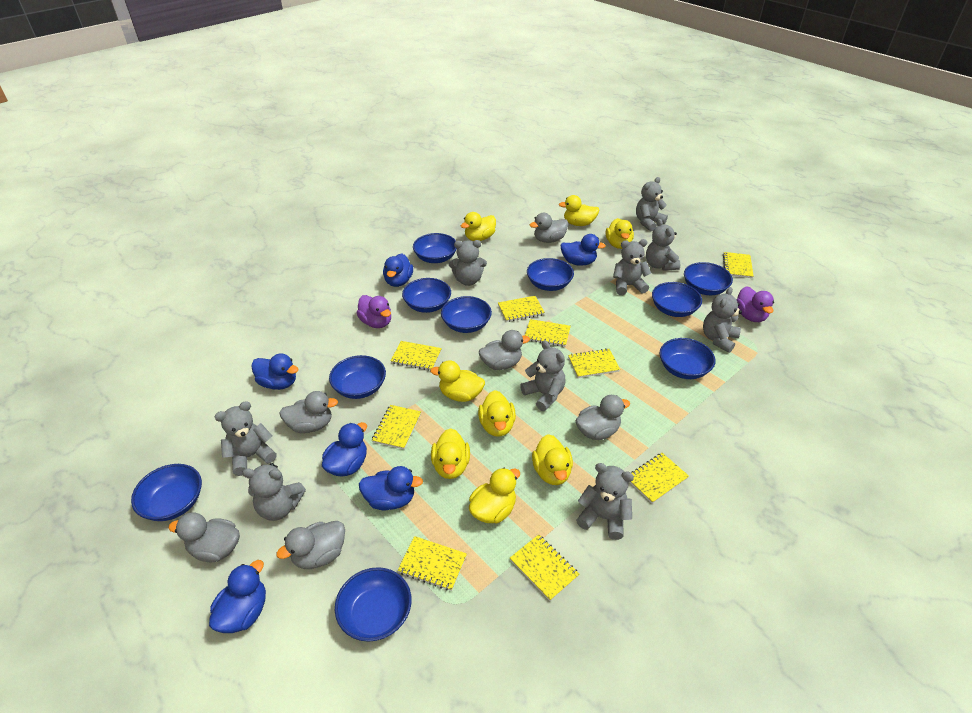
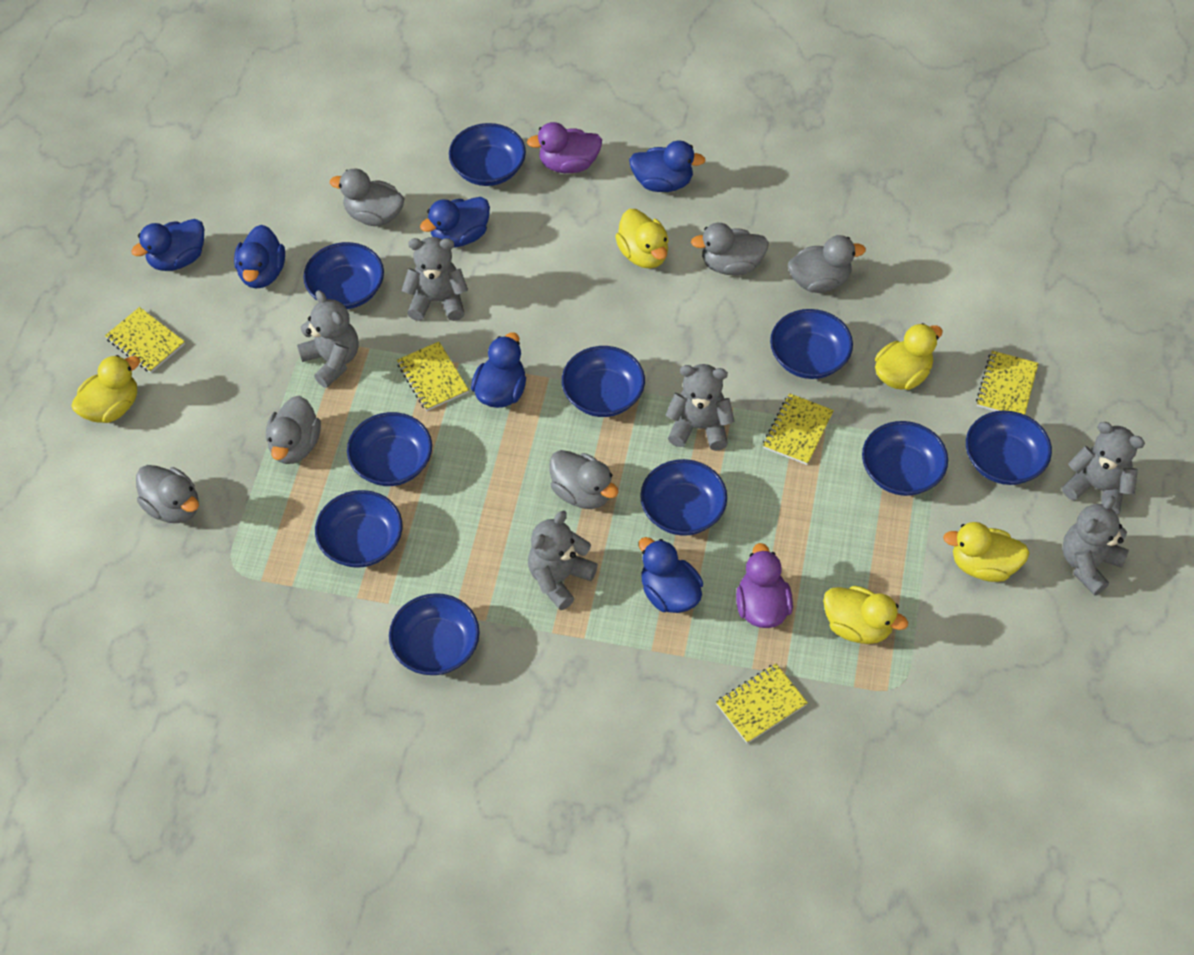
grey teddy bear: 9 -> 6
yellow duck: 8 -> 5
yellow notebook: 9 -> 5

